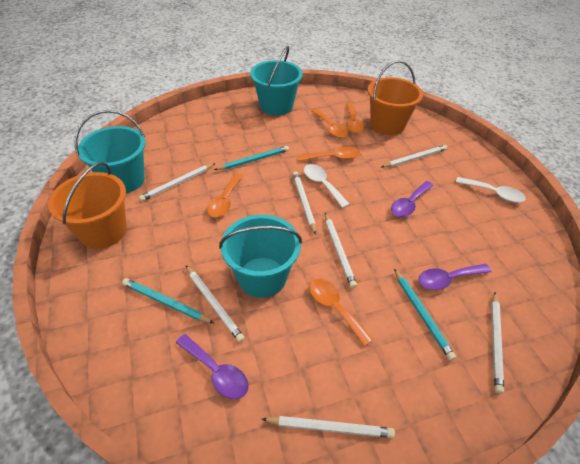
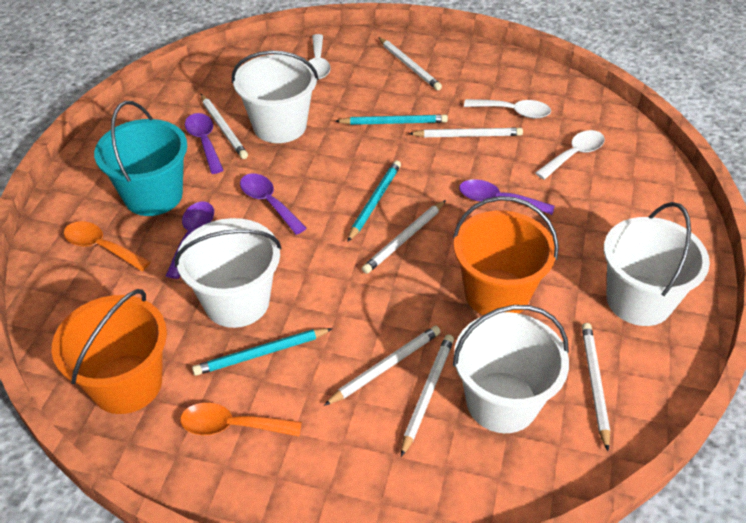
orange spoon: 5 -> 2
purple spoon: 3 -> 4
turquoise bucket: 3 -> 1
white bucket: 0 -> 4
white spoon: 2 -> 3

